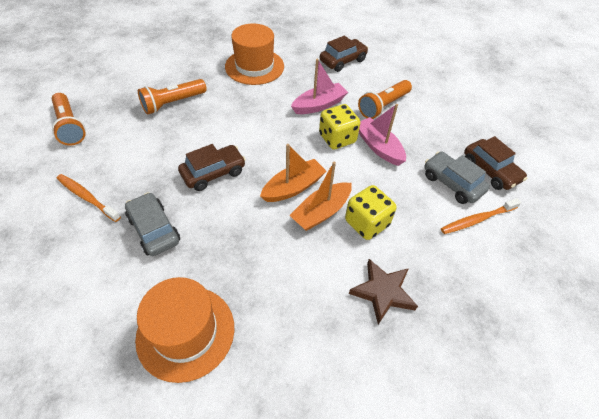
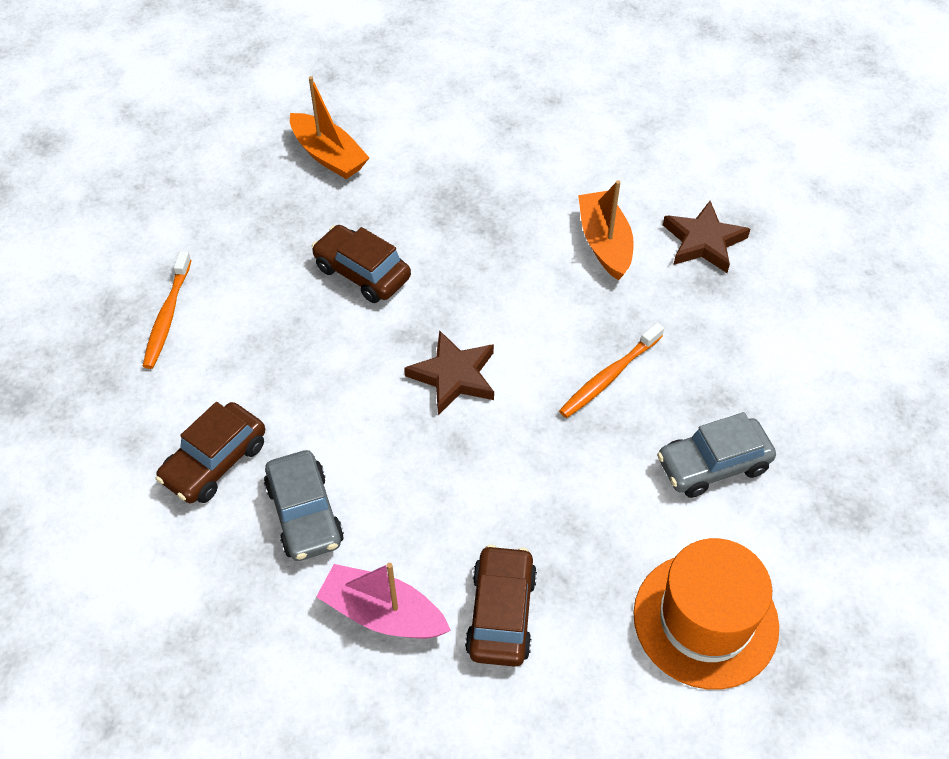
brown star: 1 -> 2
orange flashlight: 3 -> 0
orange hat: 2 -> 1
pink boat: 2 -> 1
yellow dice: 2 -> 0

